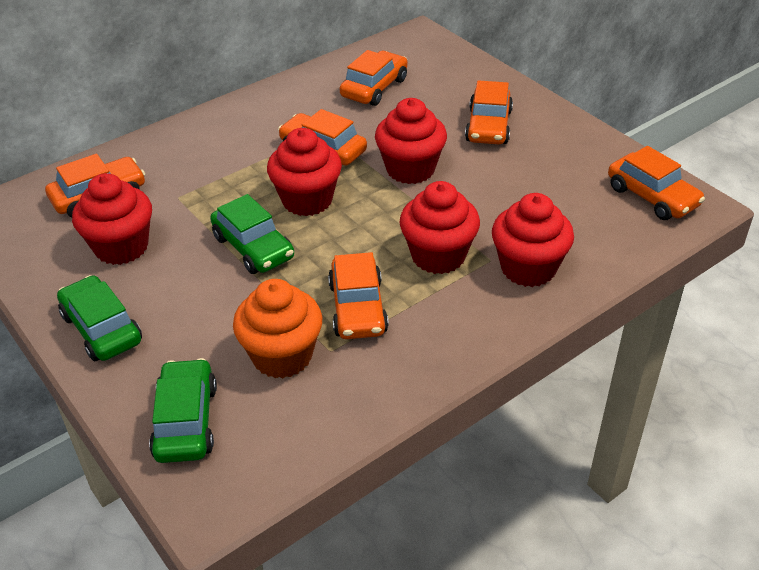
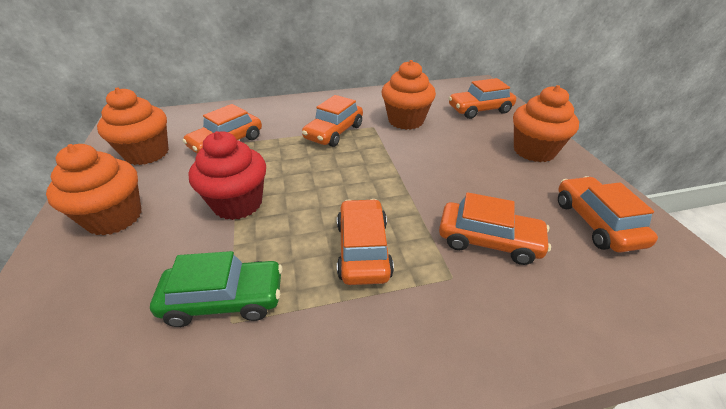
green car: 3 -> 1
orange cupcake: 1 -> 4
red cupcake: 5 -> 1

